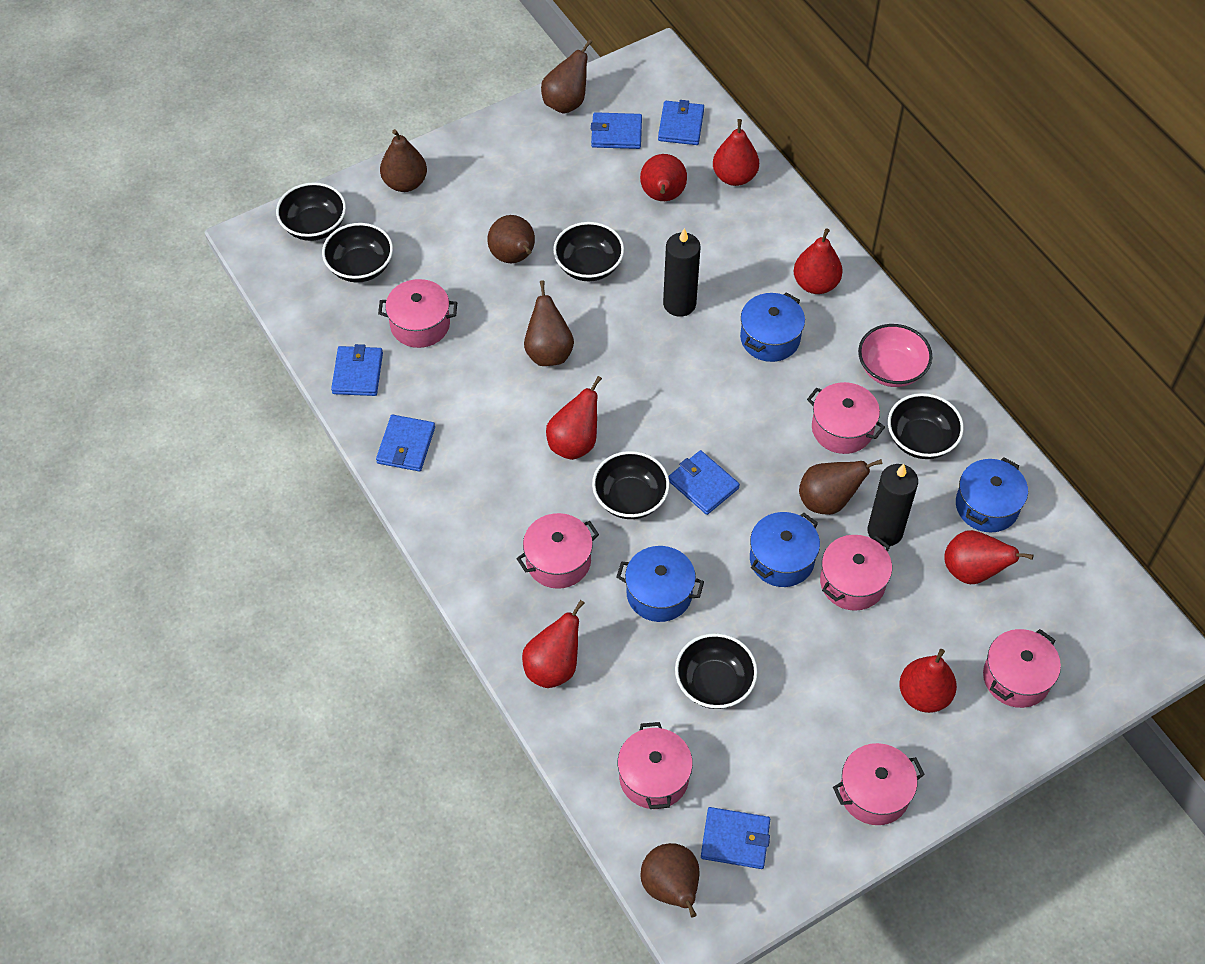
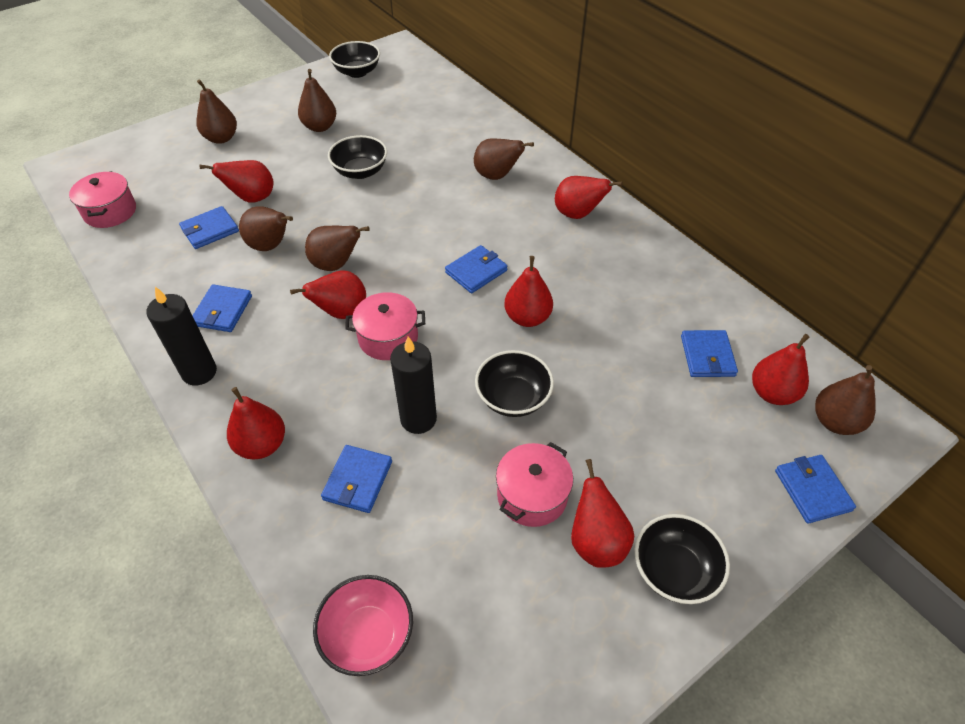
black bowl: 6 -> 4
blue pot: 4 -> 0
pink pot: 7 -> 3

